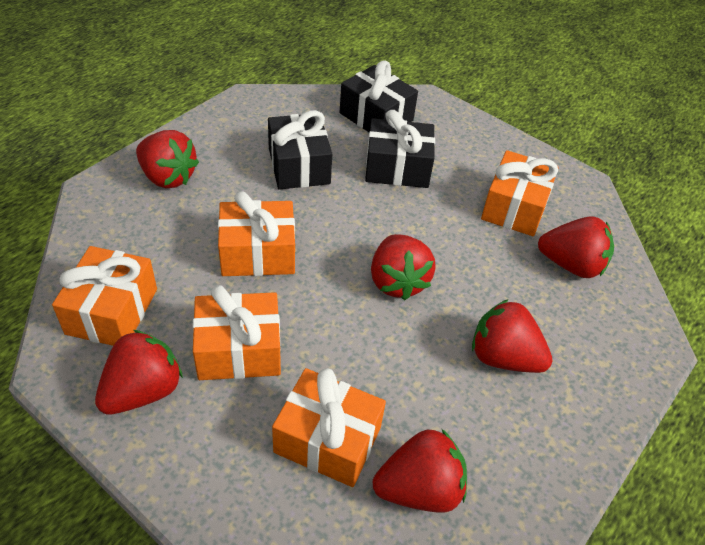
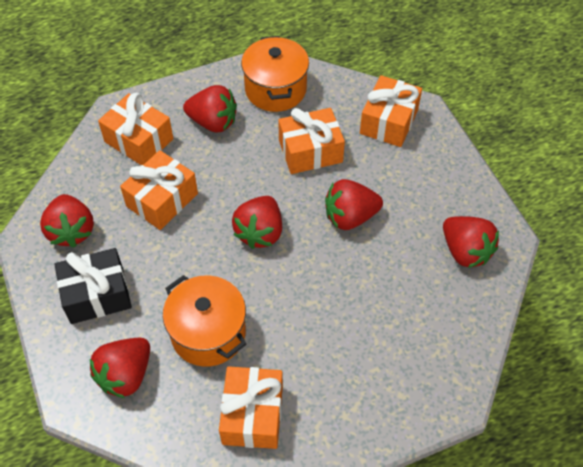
black gift: 3 -> 1
orange pot: 0 -> 2

